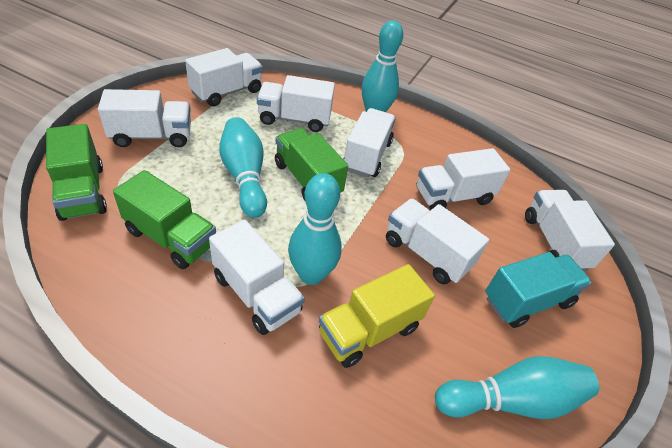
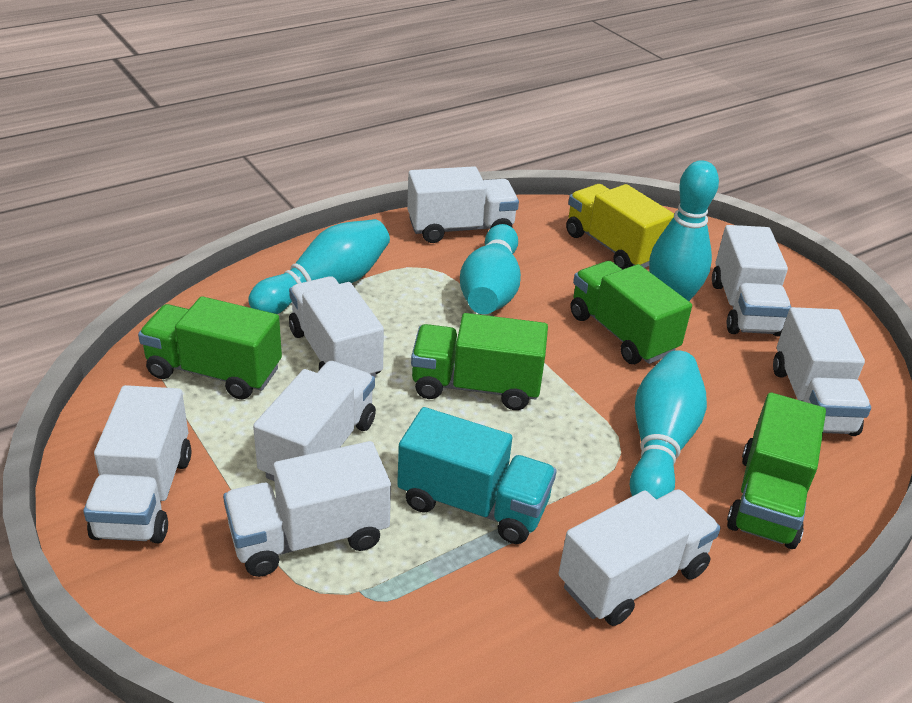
green truck: 3 -> 4

